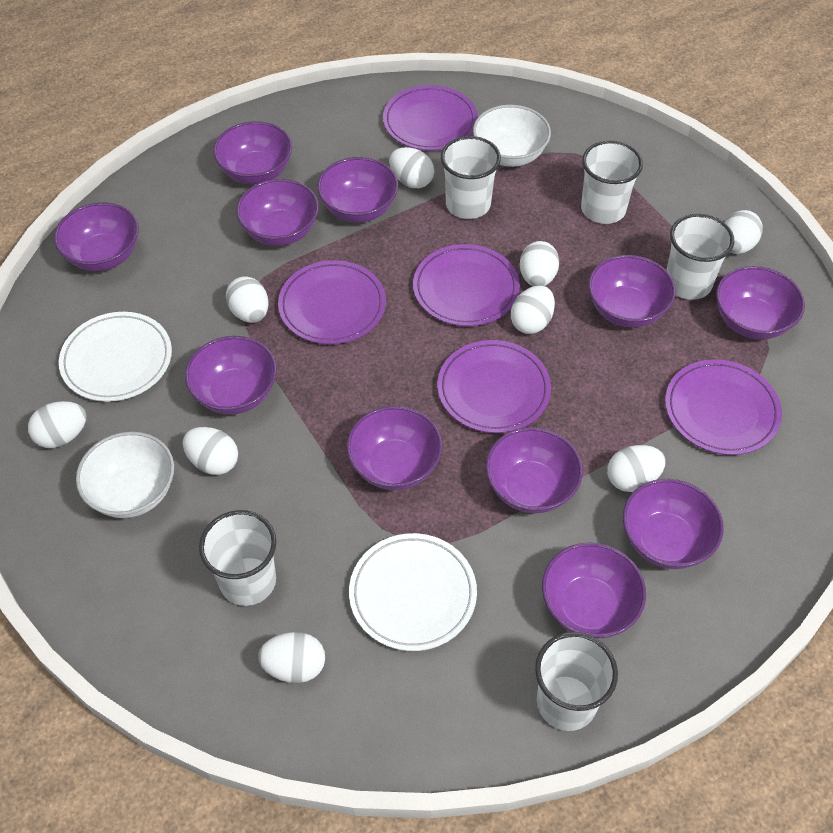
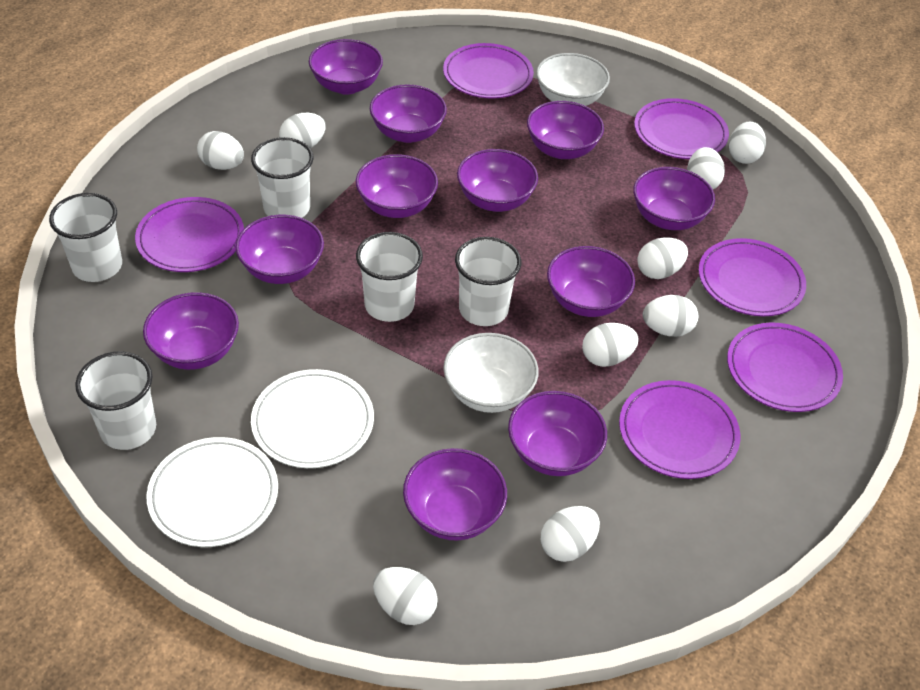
purple plate: 5 -> 6

